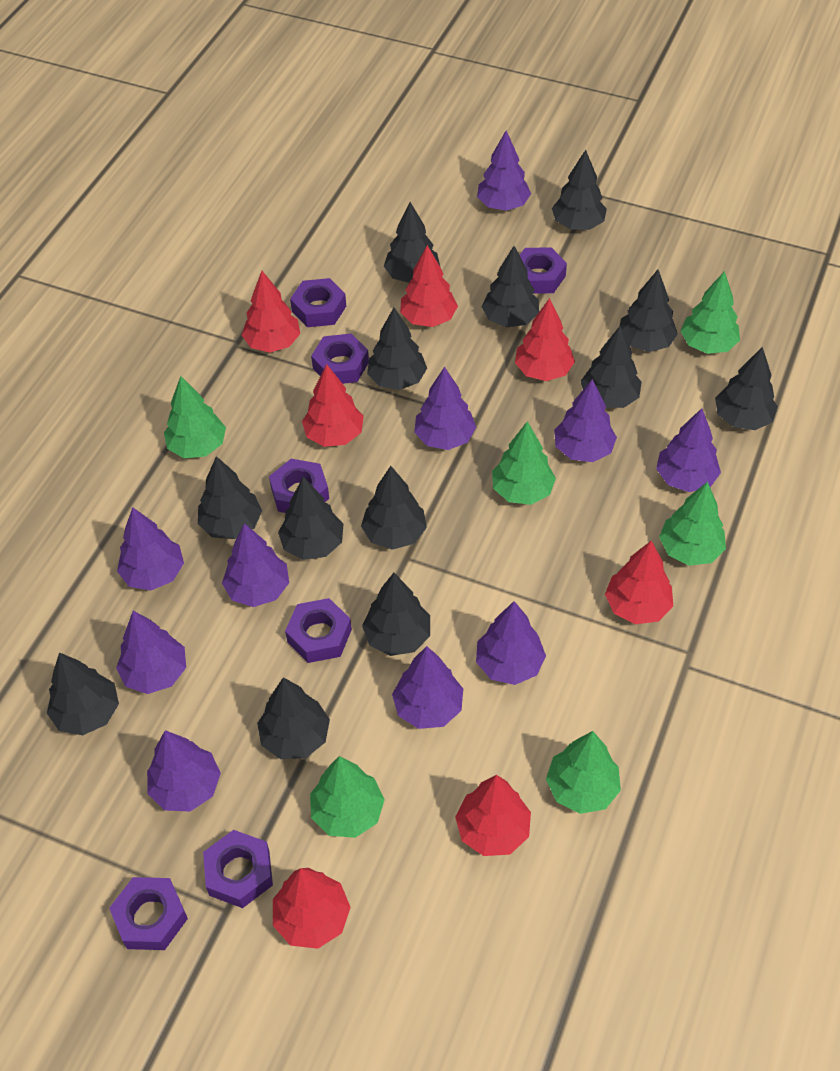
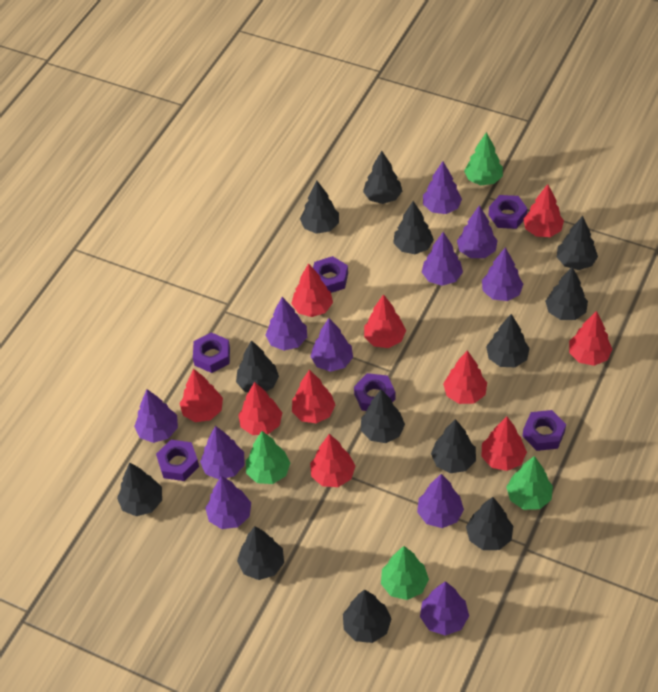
green tree: 6 -> 4
purple nut: 7 -> 6
purple tree: 10 -> 11
red tree: 7 -> 10

